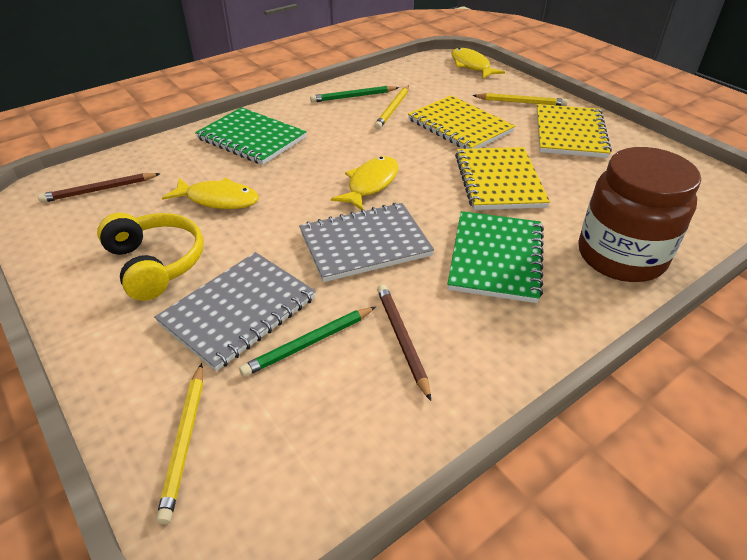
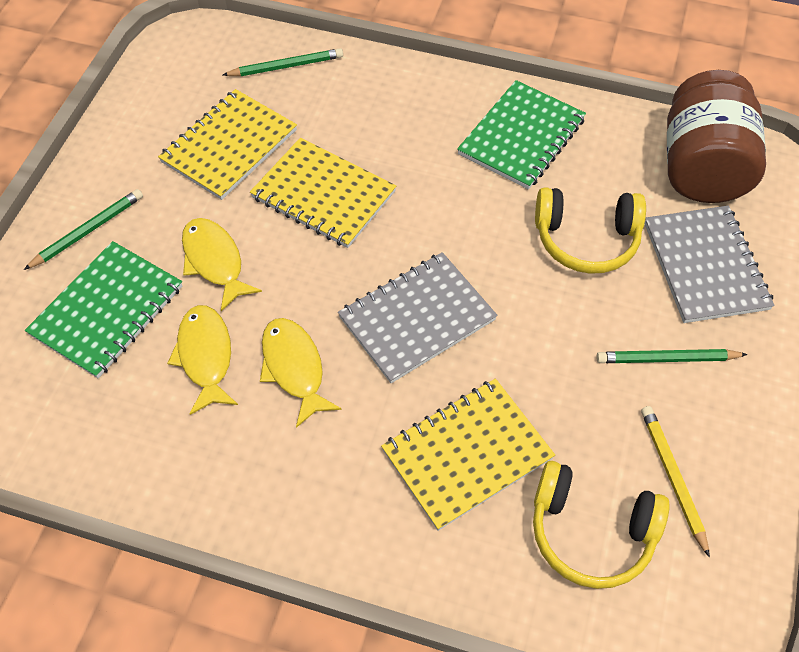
brown pencil: 2 -> 0
green pencil: 2 -> 3
yellow headphones: 1 -> 2
yellow pencil: 3 -> 1

